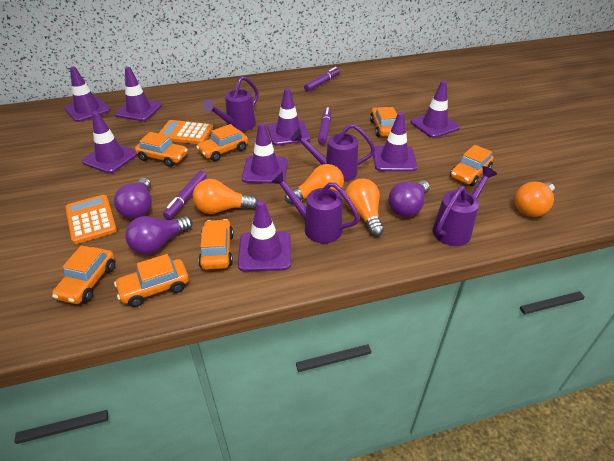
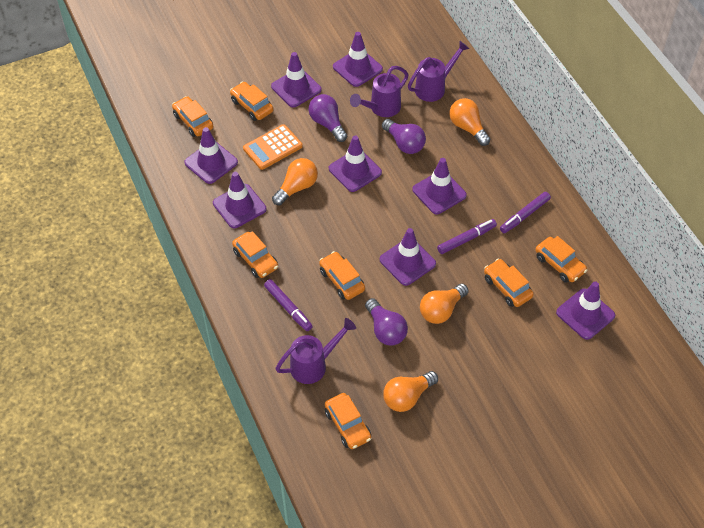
orange calculator: 2 -> 1
purple watering can: 4 -> 3

